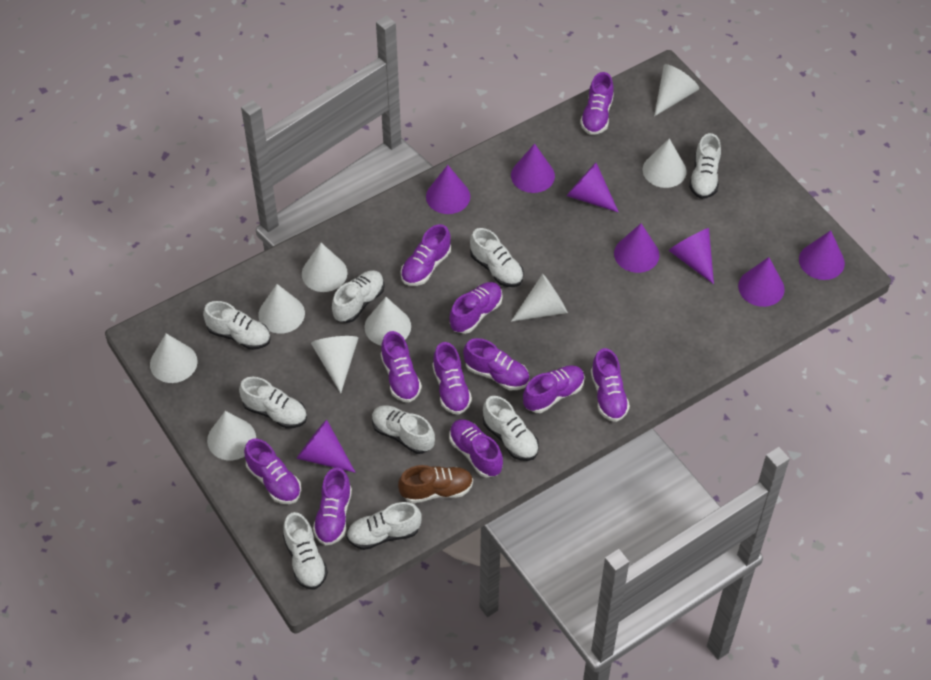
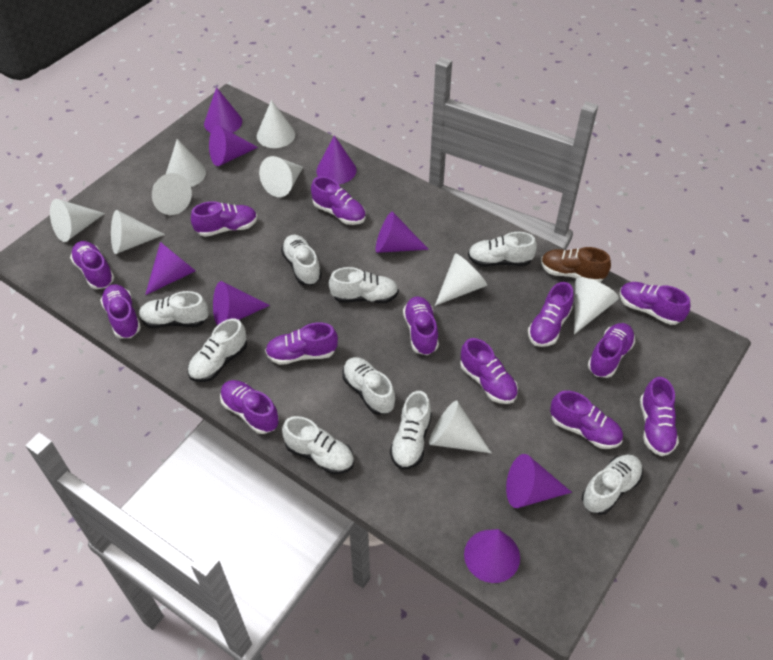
purple shoe: 11 -> 13

